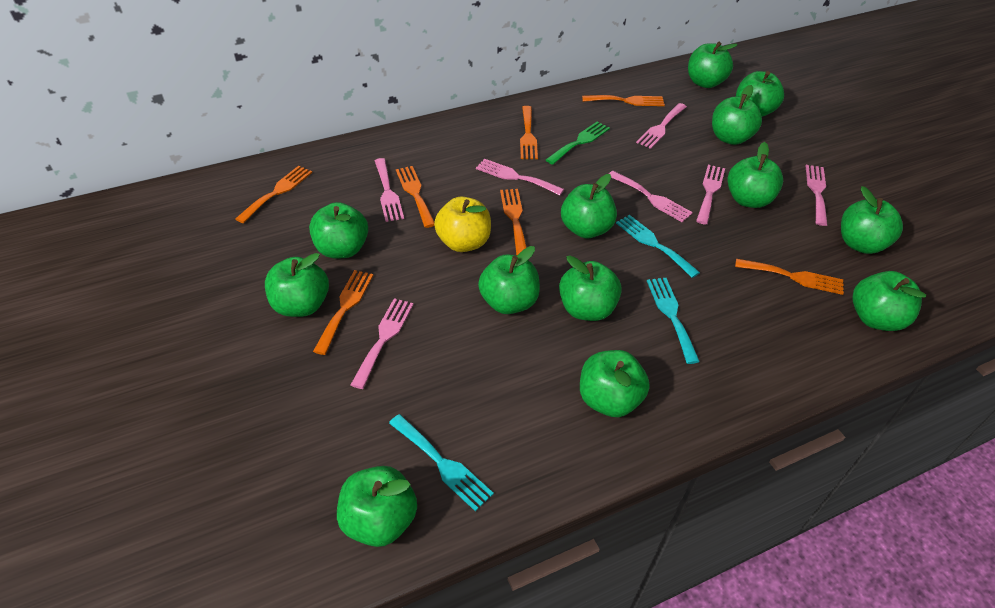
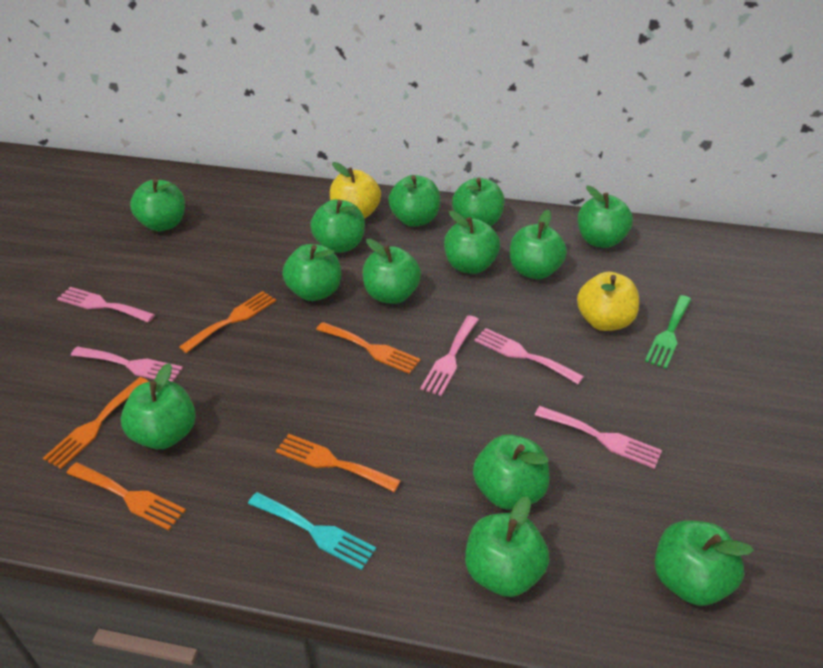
orange fork: 7 -> 5
pink fork: 7 -> 5
turquoise fork: 3 -> 1
yellow apple: 1 -> 2

